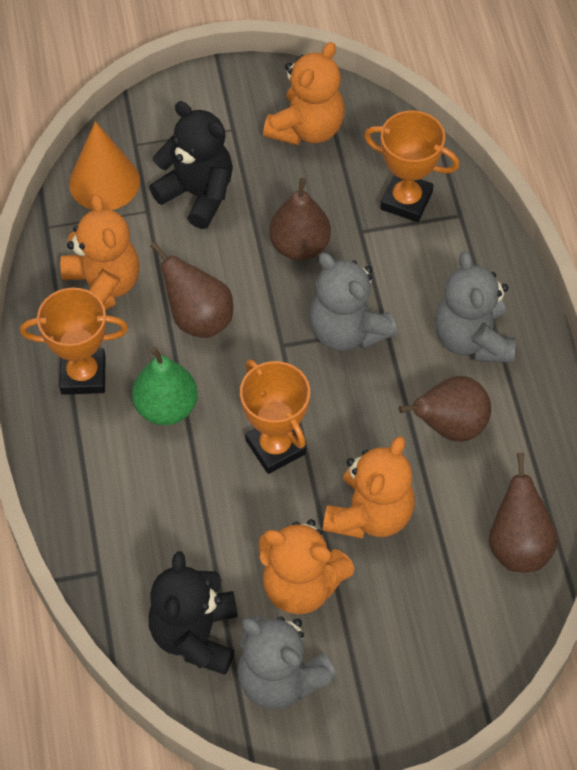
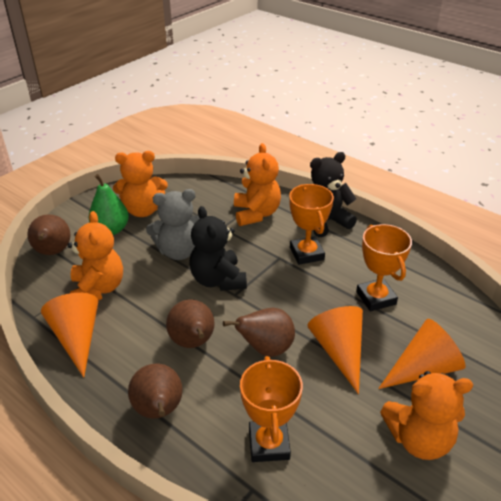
grey teddy bear: 3 -> 1
orange cone: 1 -> 3

